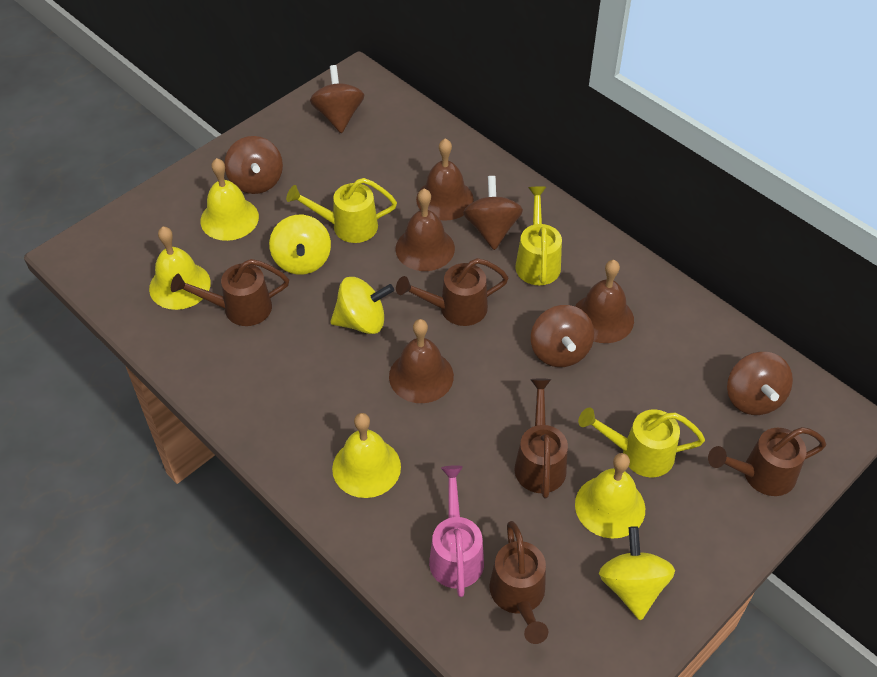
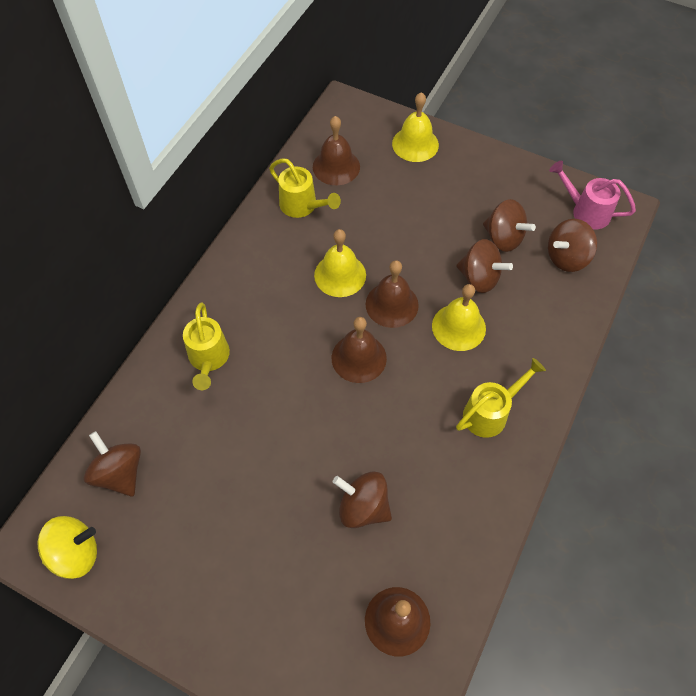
brown watering can: 5 -> 0
yellow bell: 4 -> 3
yellow spinning top: 3 -> 1

